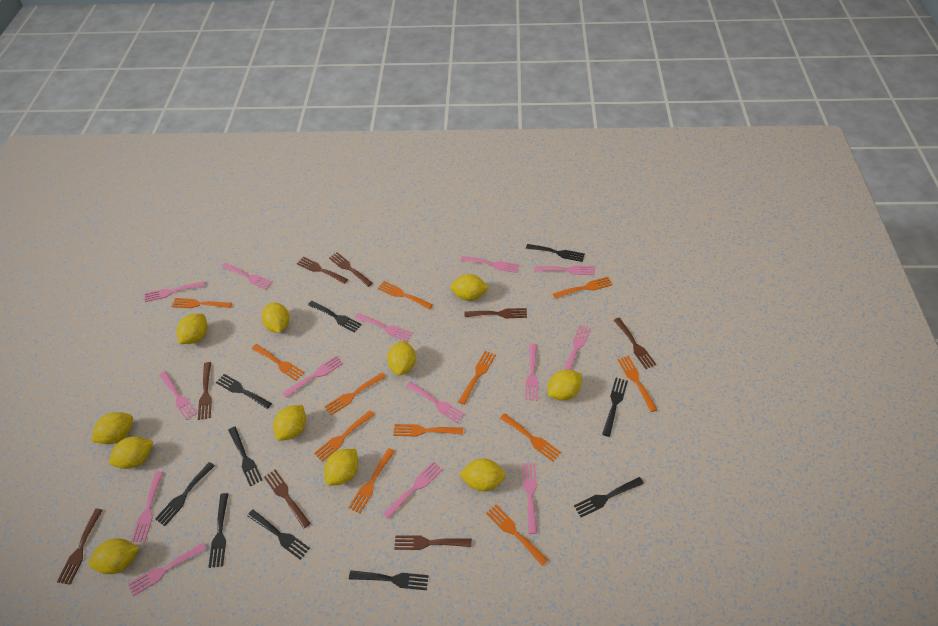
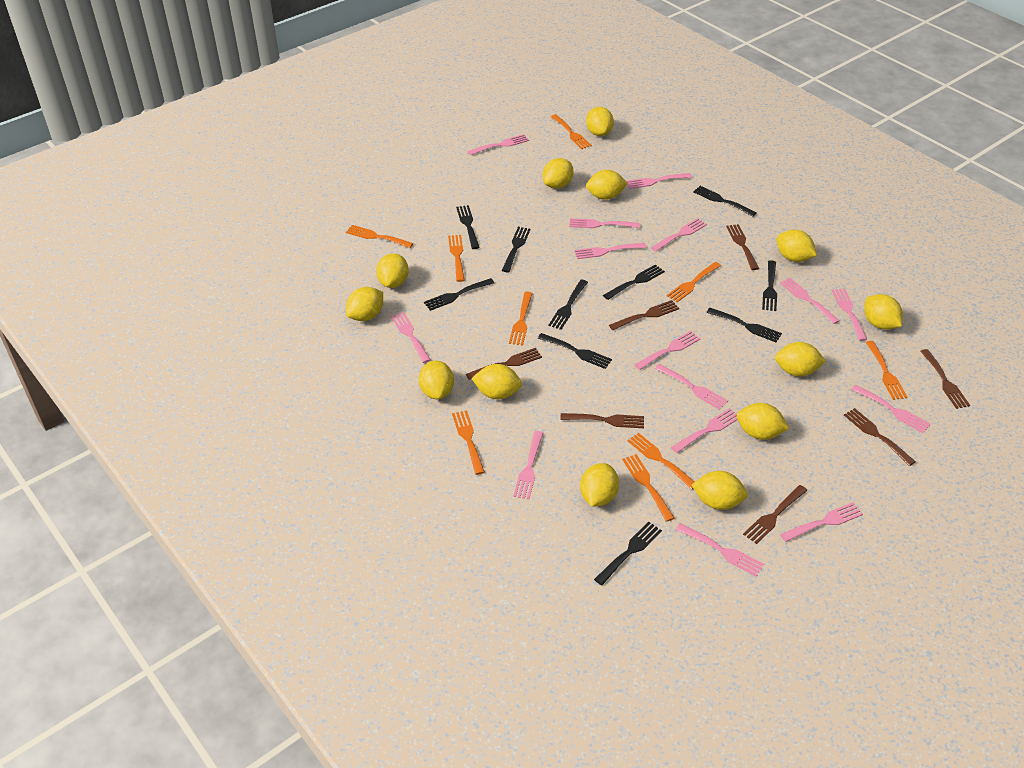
brown fork: 8 -> 7
orange fork: 12 -> 9
pink fork: 14 -> 15
yellow lemon: 11 -> 13

